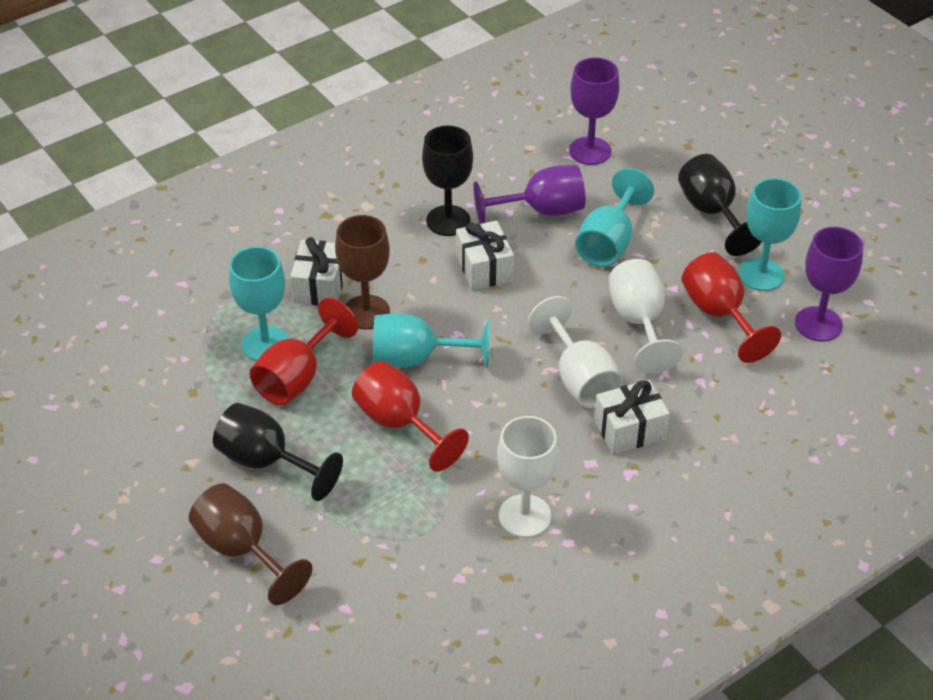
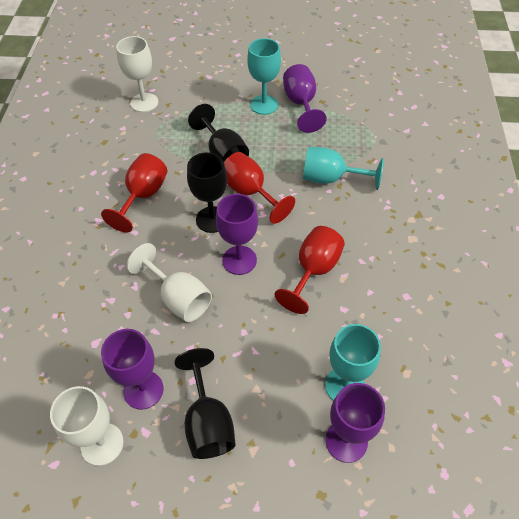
brown goblet: 2 -> 0
purple goblet: 3 -> 4
turquoise goblet: 4 -> 3
white gift: 3 -> 0

